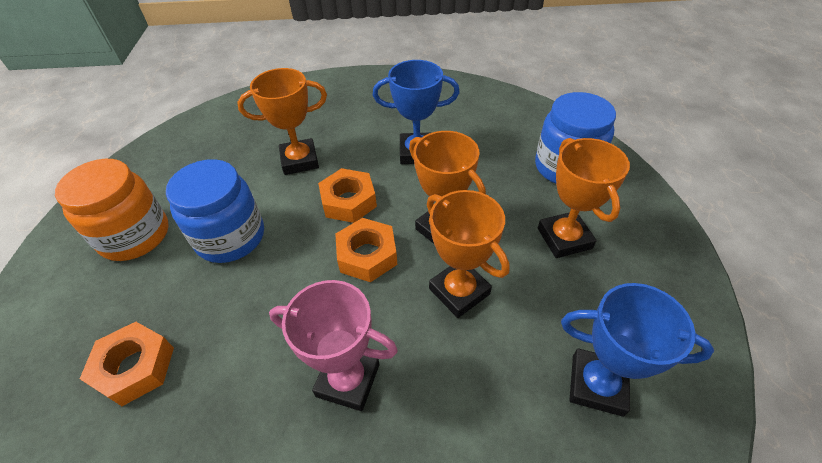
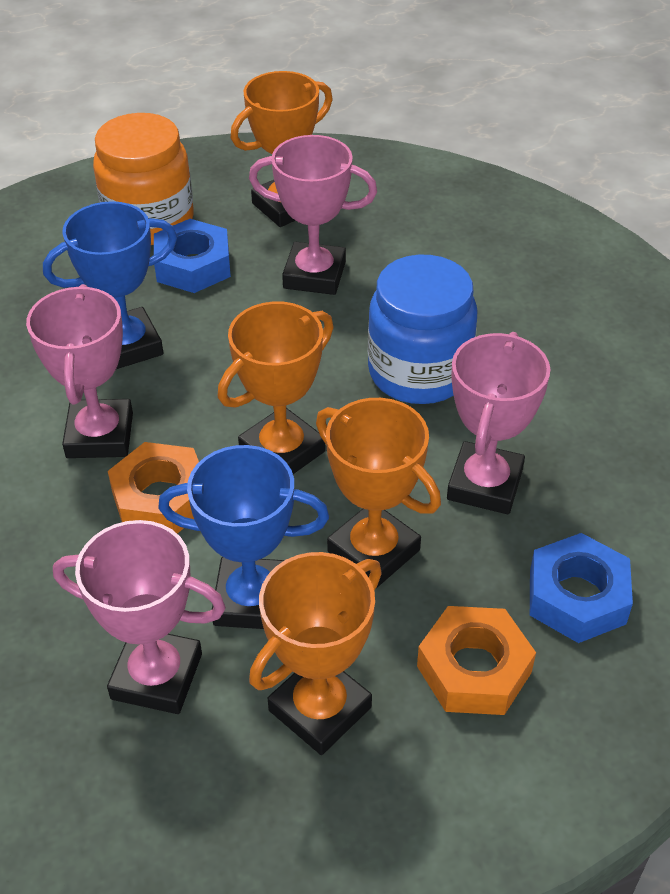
blue jar: 2 -> 1
blue nut: 0 -> 2
orange nut: 3 -> 2
pink trophy: 1 -> 4

